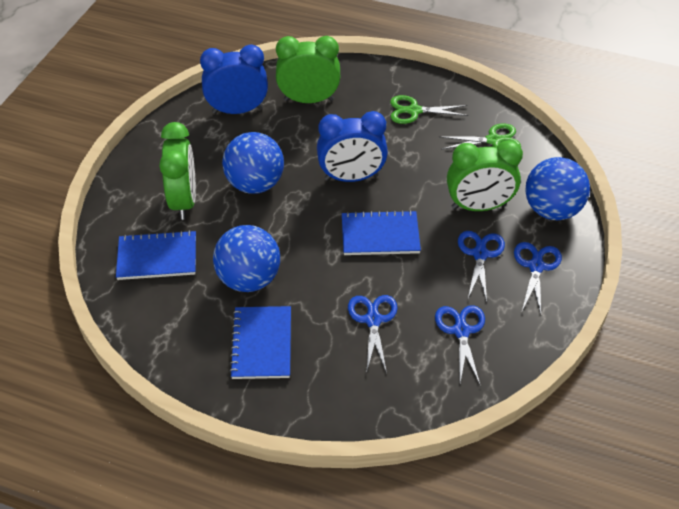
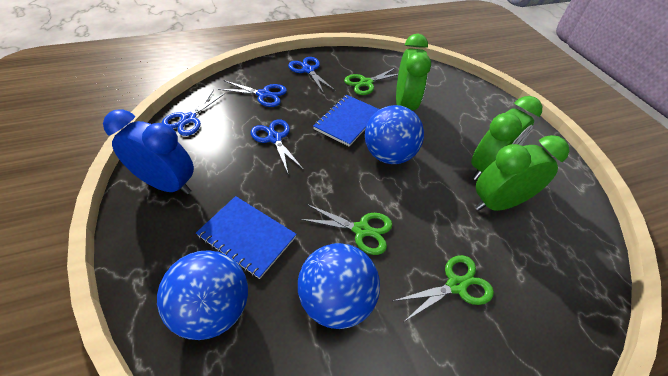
blue clock: 2 -> 1
blue notebook: 3 -> 2
green scissors: 2 -> 3

